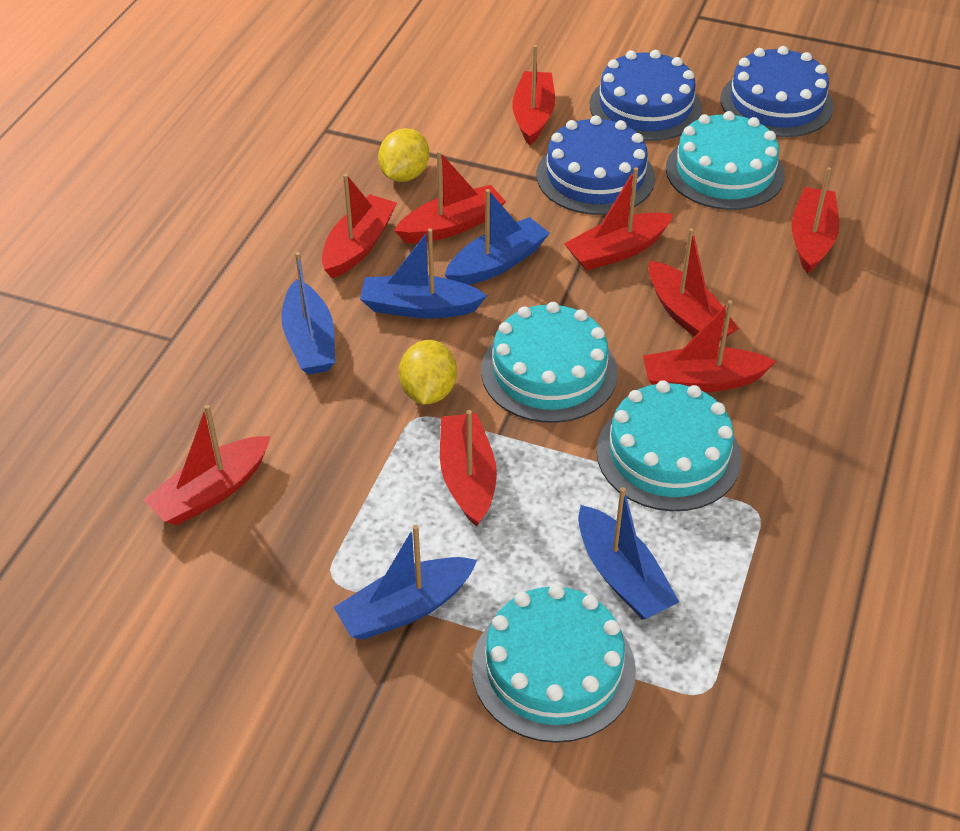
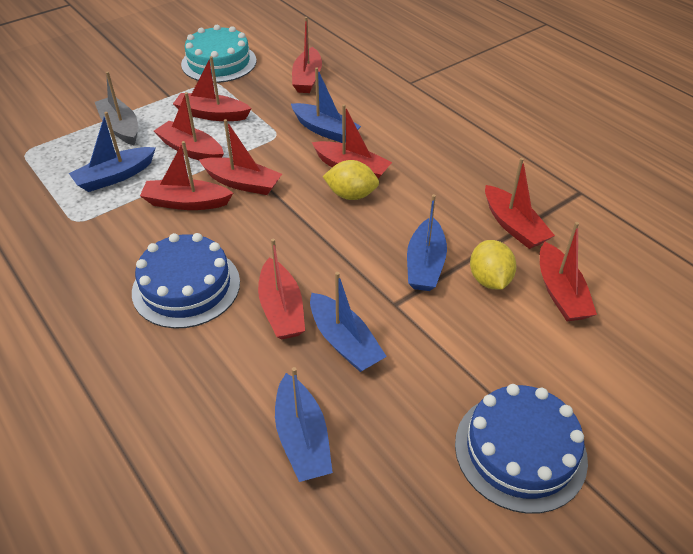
blue cake: 3 -> 2
grey boat: 0 -> 1
turquoise cake: 4 -> 1

